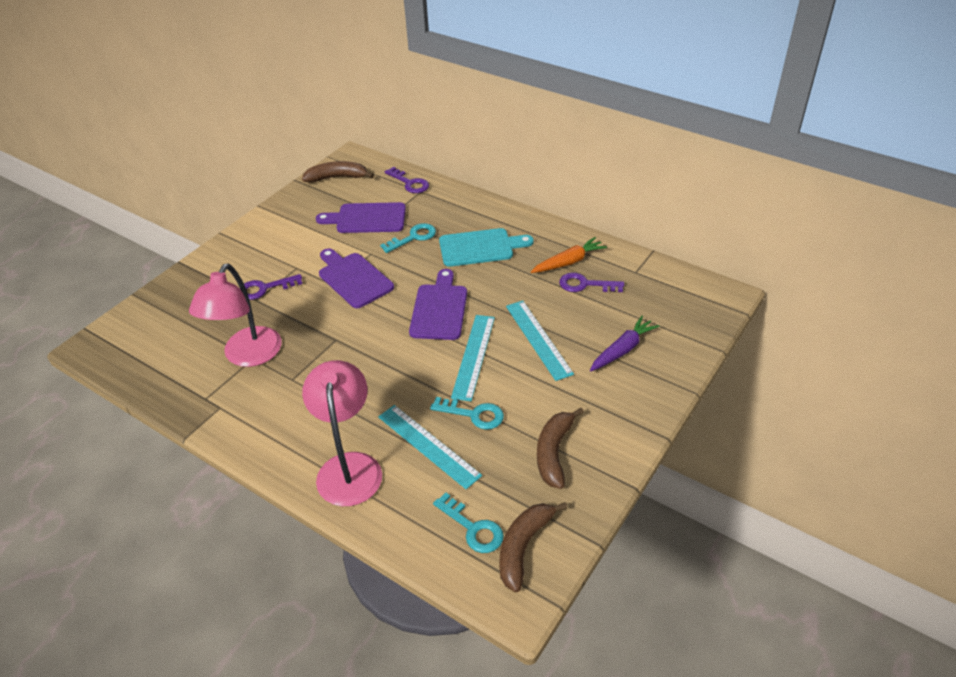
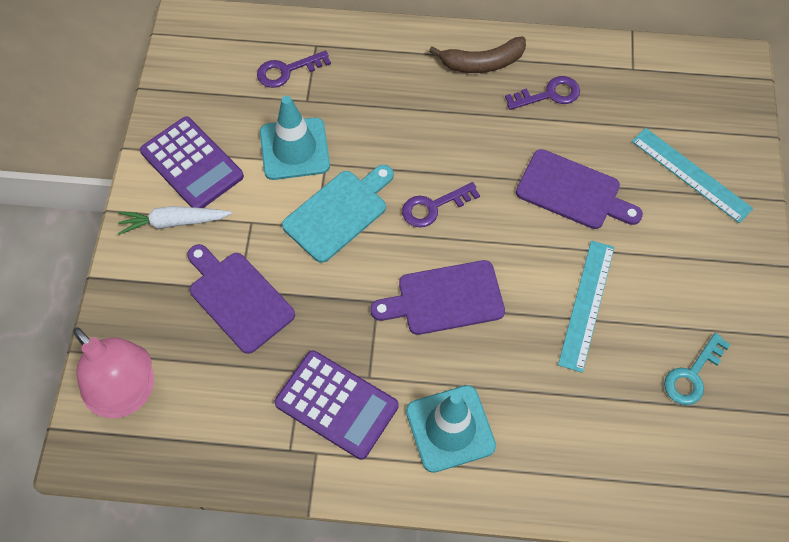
brown banana: 3 -> 1
orange carrot: 1 -> 0
pink lamp: 2 -> 1
purple calculator: 0 -> 2
purple carrot: 1 -> 0
turquoise key: 3 -> 1
turquoise ruler: 3 -> 2
turquoise traffic cone: 0 -> 2
white carrot: 0 -> 1

